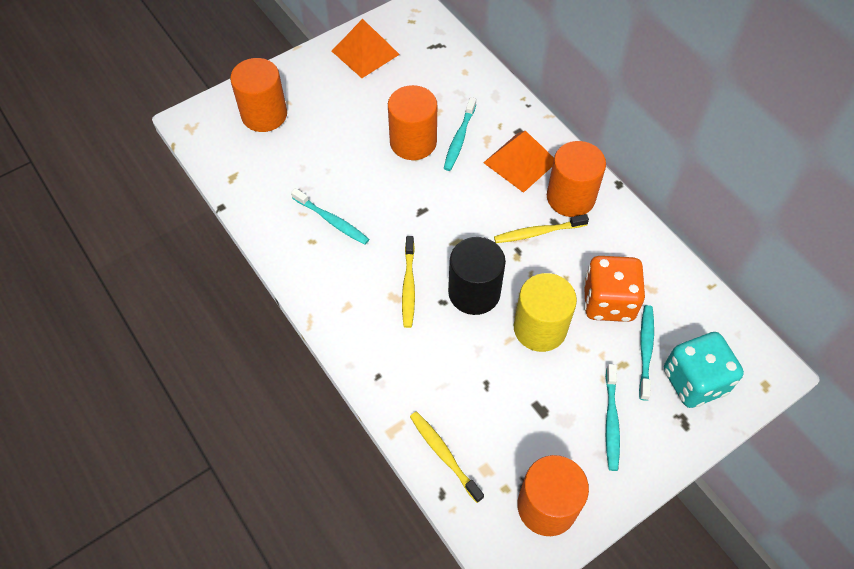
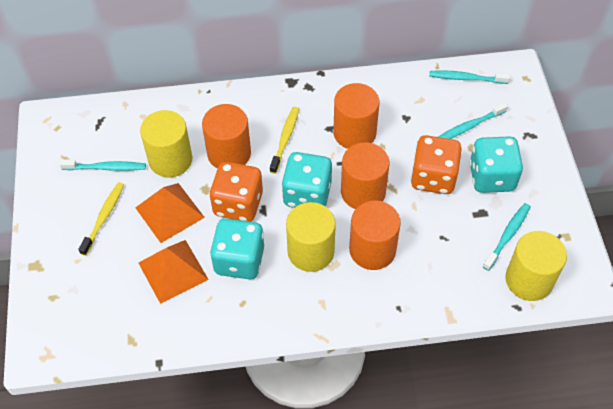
black cylinder: 1 -> 0
orange dice: 1 -> 2
turquoise dice: 1 -> 3
yellow cylinder: 1 -> 3
yellow toothbrush: 3 -> 2

